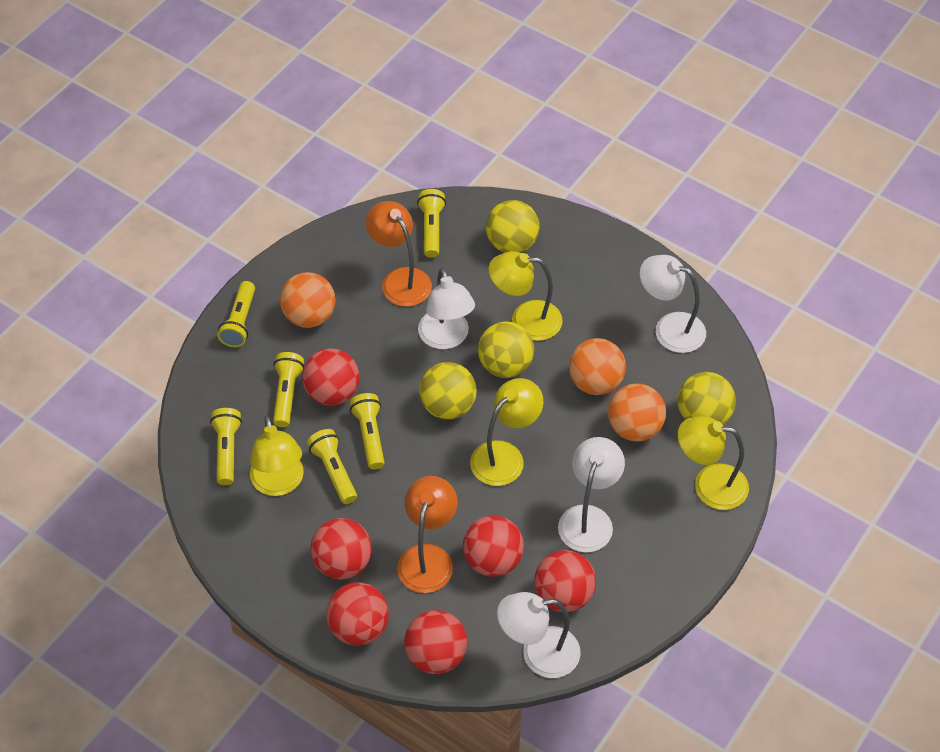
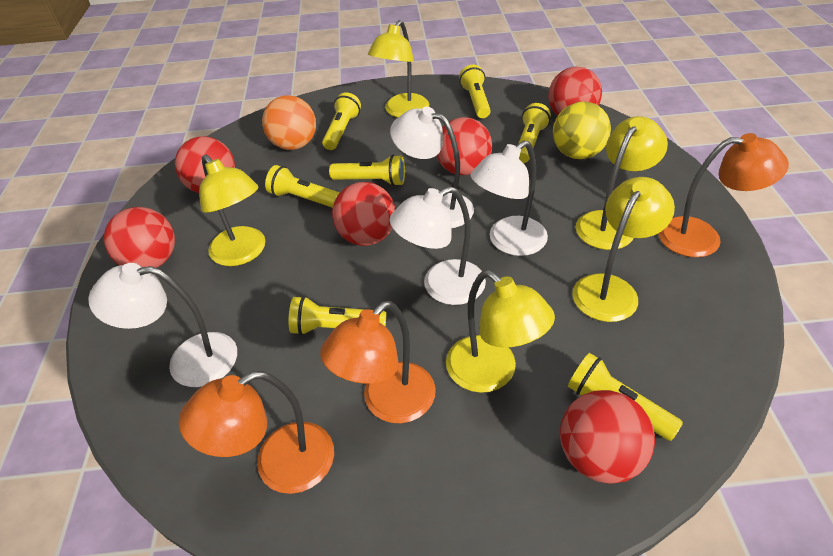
orange ball: 3 -> 1
orange lamp: 2 -> 3
yellow ball: 4 -> 1
yellow flashlight: 6 -> 7
yellow lamp: 4 -> 5

